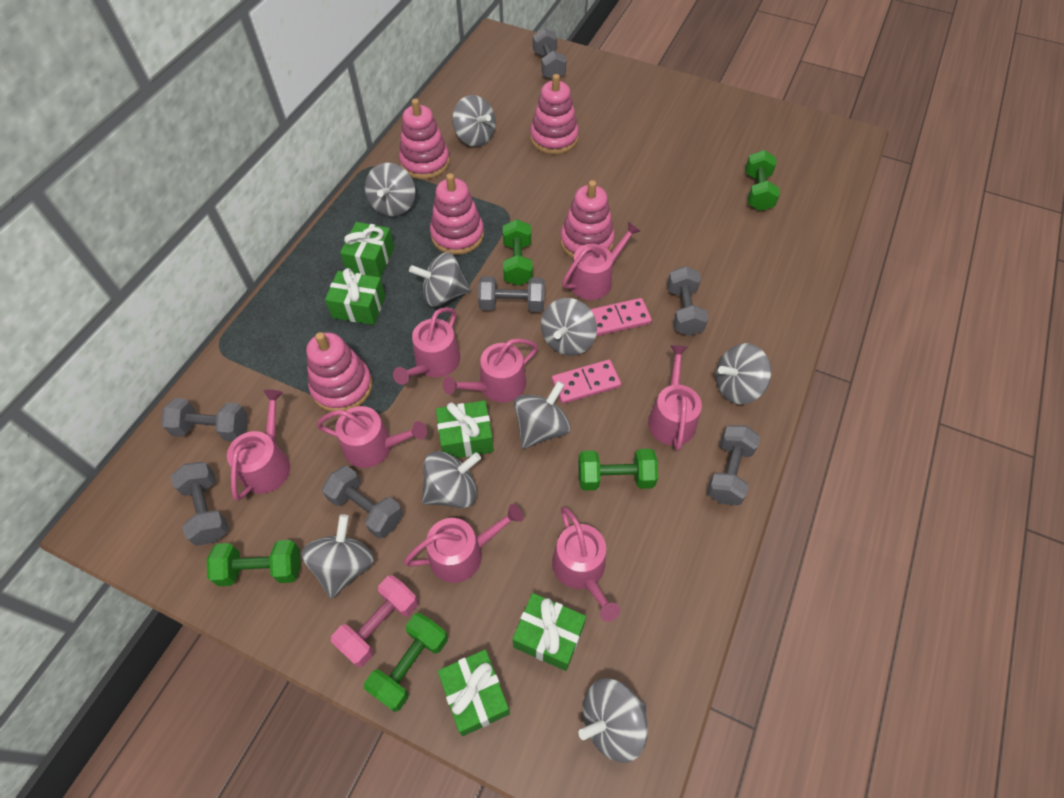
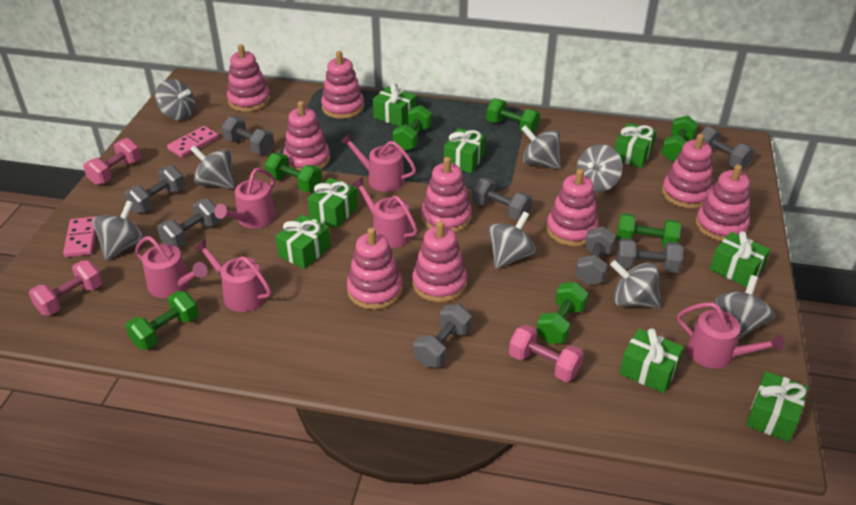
green dumbbell: 5 -> 7
green gift: 5 -> 8
grey dumbbell: 7 -> 8
grey spinning top: 9 -> 8
pink dumbbell: 1 -> 3
pink stacking toy: 5 -> 9
pink watering can: 8 -> 6

